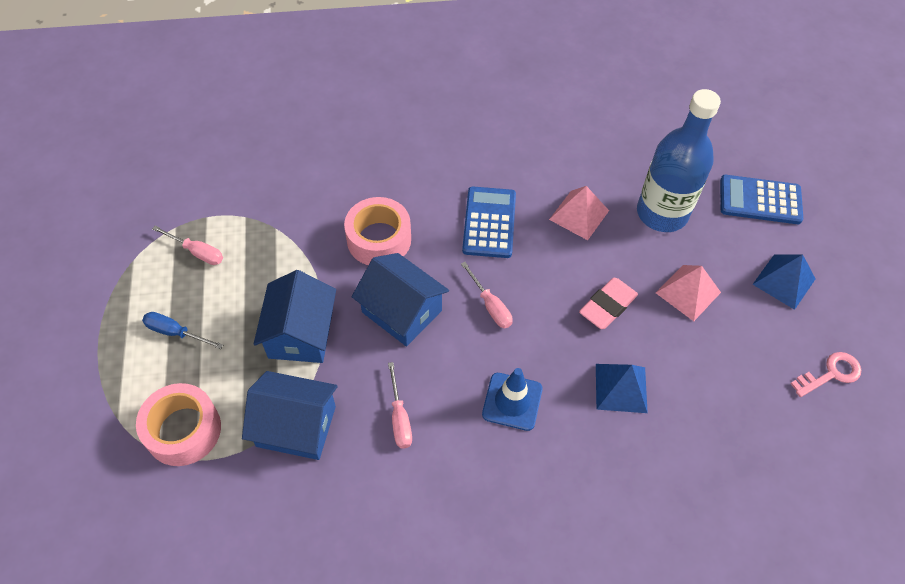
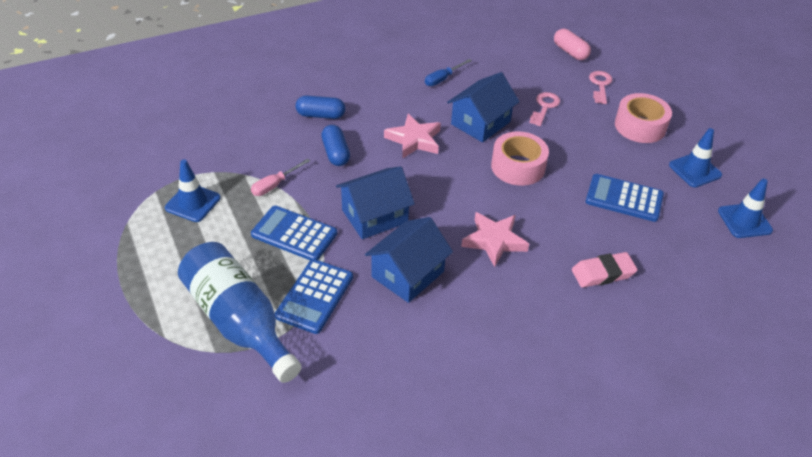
blue calculator: 2 -> 3
blue capsule: 0 -> 2
blue pyramid: 2 -> 0
blue traffic cone: 1 -> 3
pink capsule: 0 -> 1
pink key: 1 -> 2
pink pyramid: 2 -> 0
pink screwdriver: 3 -> 1
pink star: 0 -> 2

